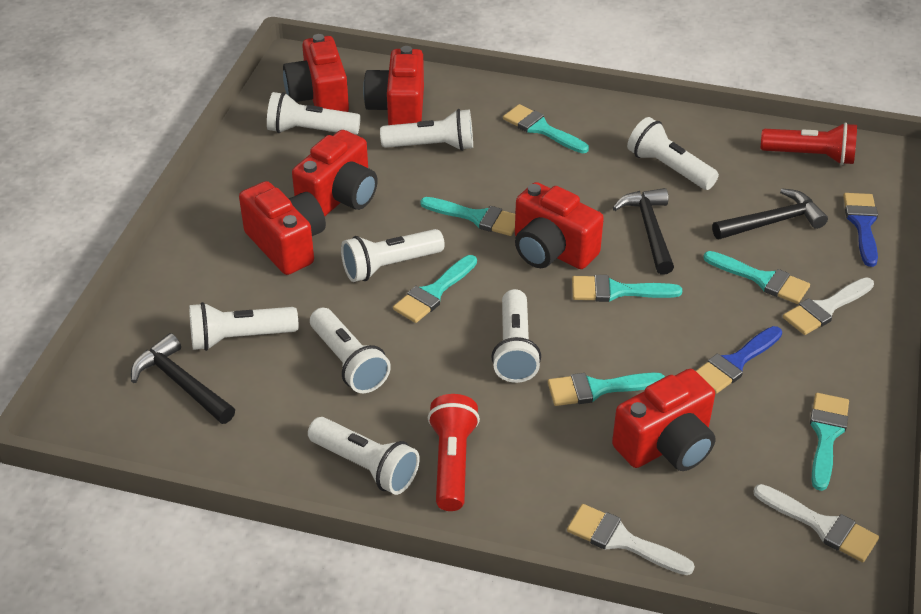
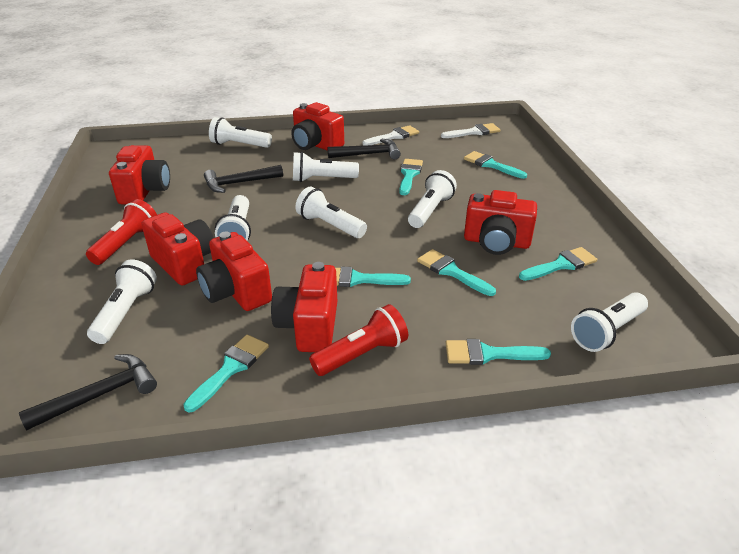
blue brush: 2 -> 0
white brush: 3 -> 2
white flashlight: 8 -> 7

